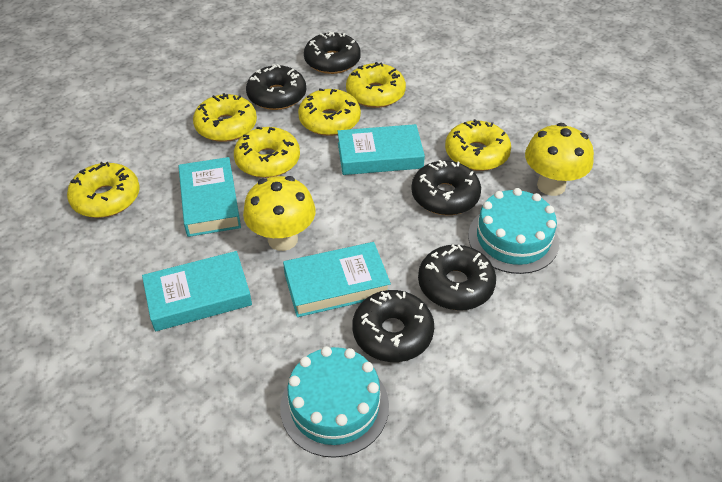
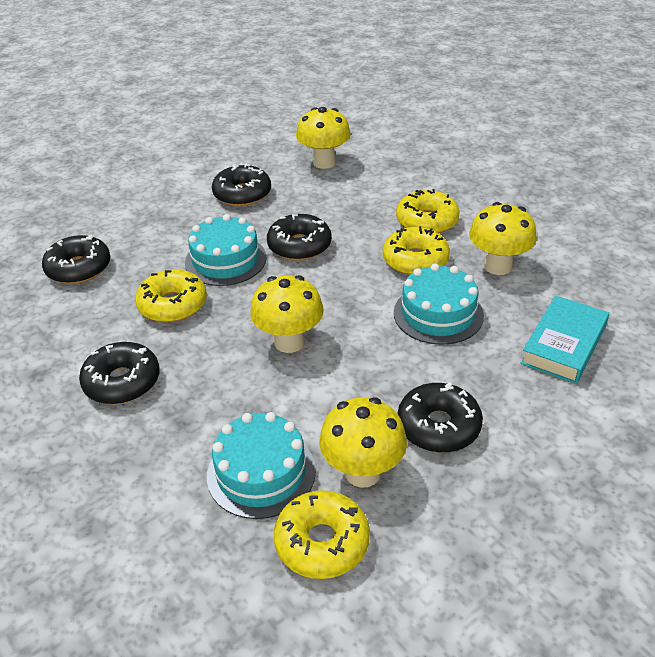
turquoise book: 4 -> 1
turquoise cake: 2 -> 3
yellow donut: 6 -> 4
yellow mushroom: 2 -> 4

